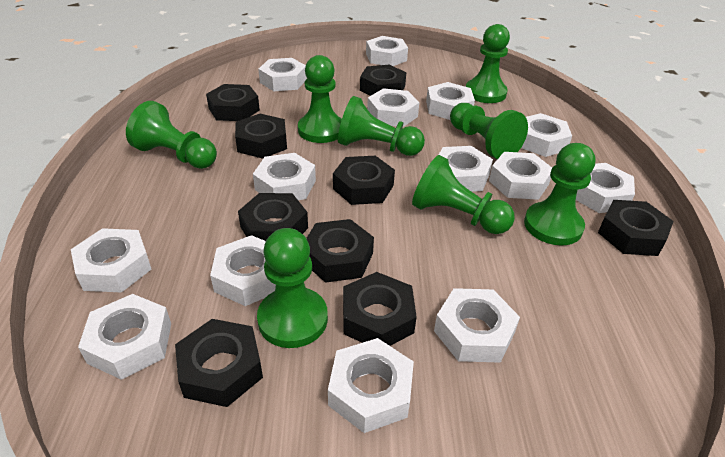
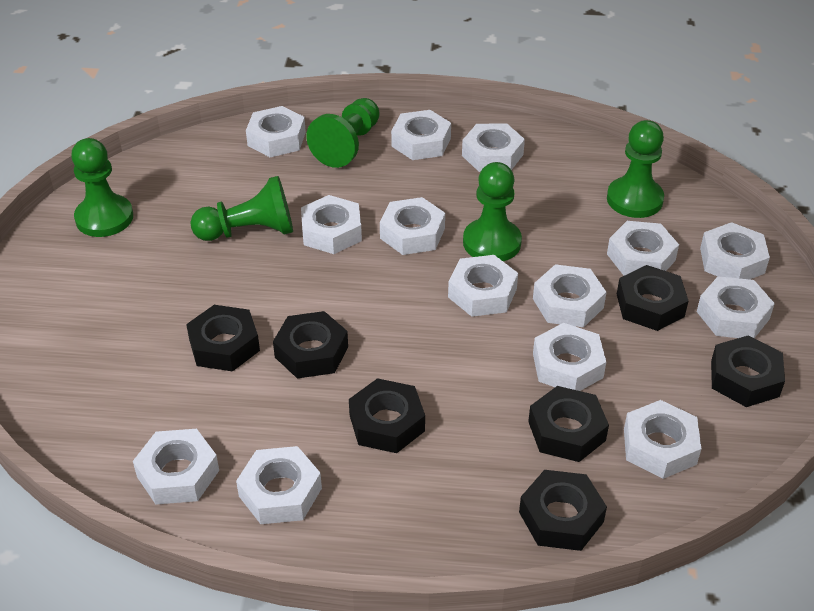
black nut: 9 -> 7
green pawn: 8 -> 5

